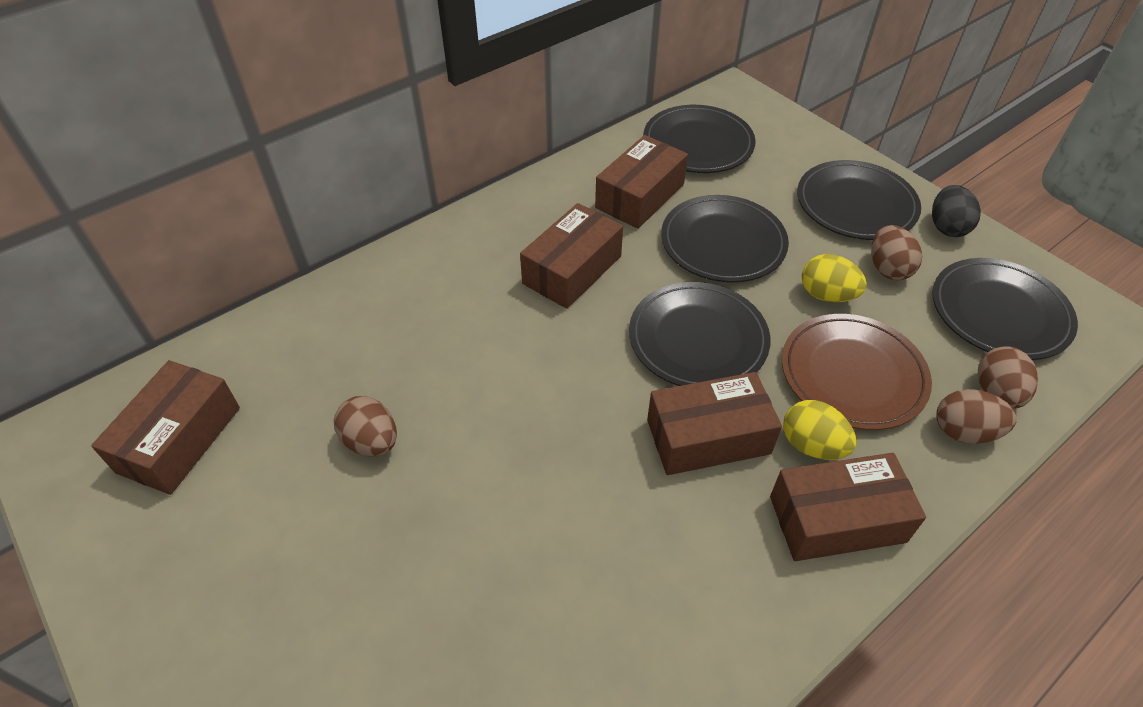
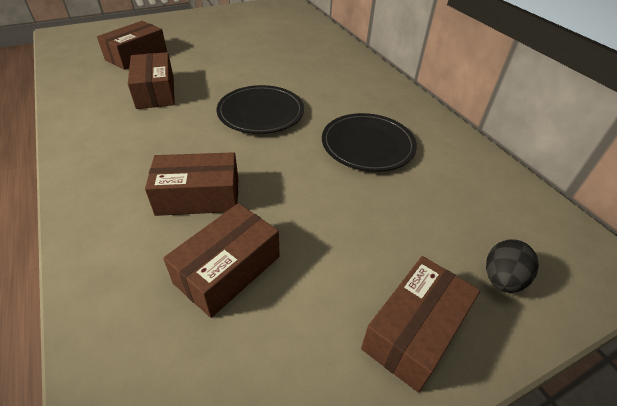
black plate: 5 -> 2
brown egg: 4 -> 0
brown plate: 1 -> 0
yellow egg: 2 -> 0

